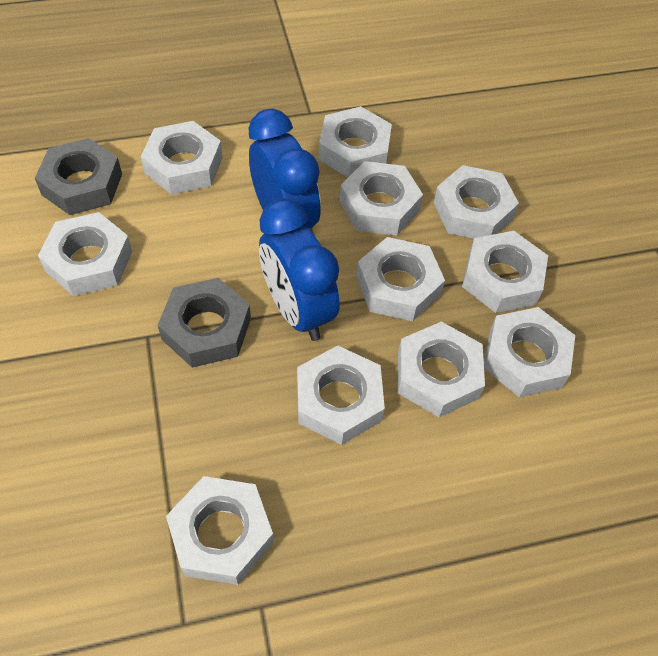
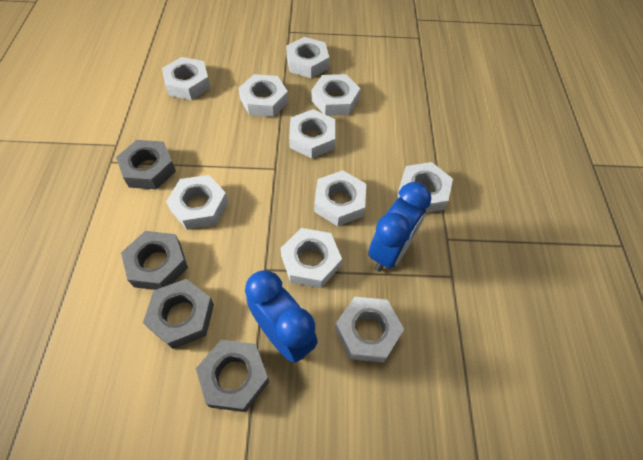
grey nut: 2 -> 4
white nut: 11 -> 10

